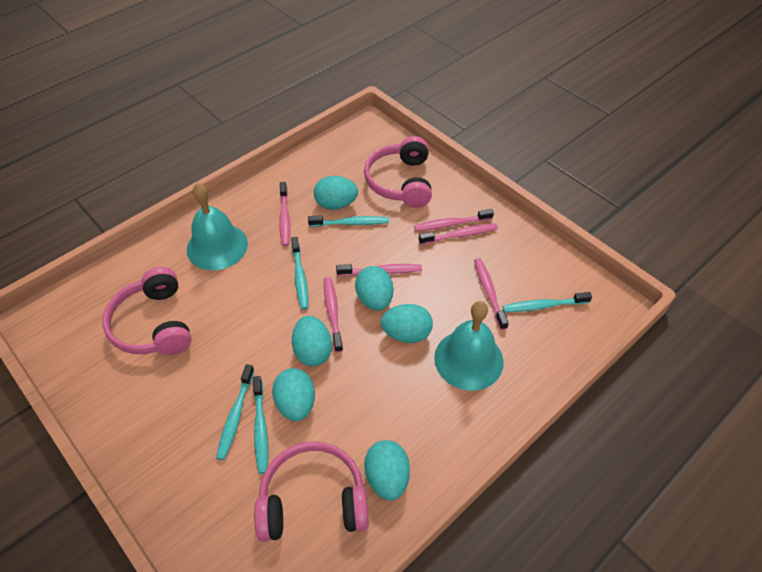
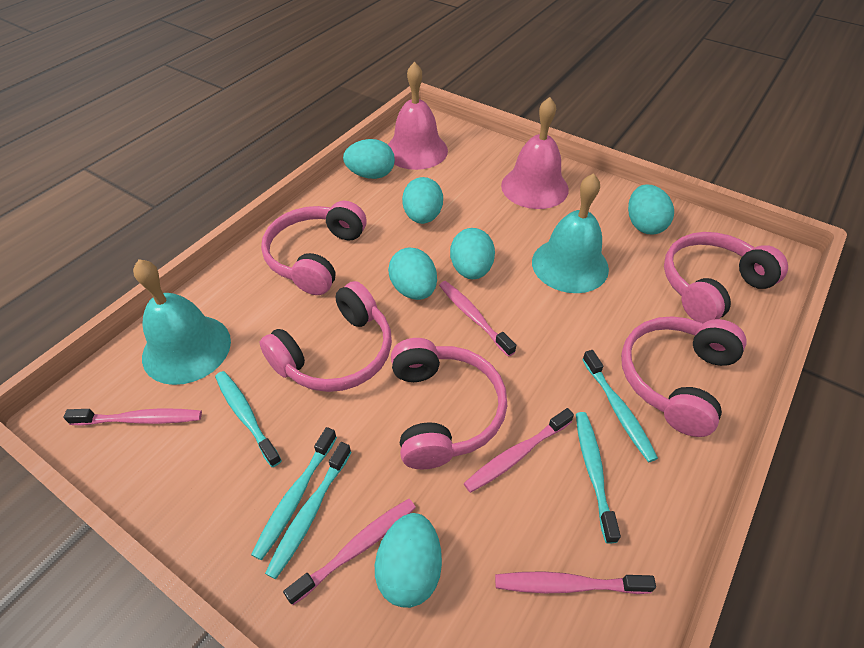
pink bell: 0 -> 2
pink headphones: 3 -> 5
pink toothbrush: 6 -> 5

